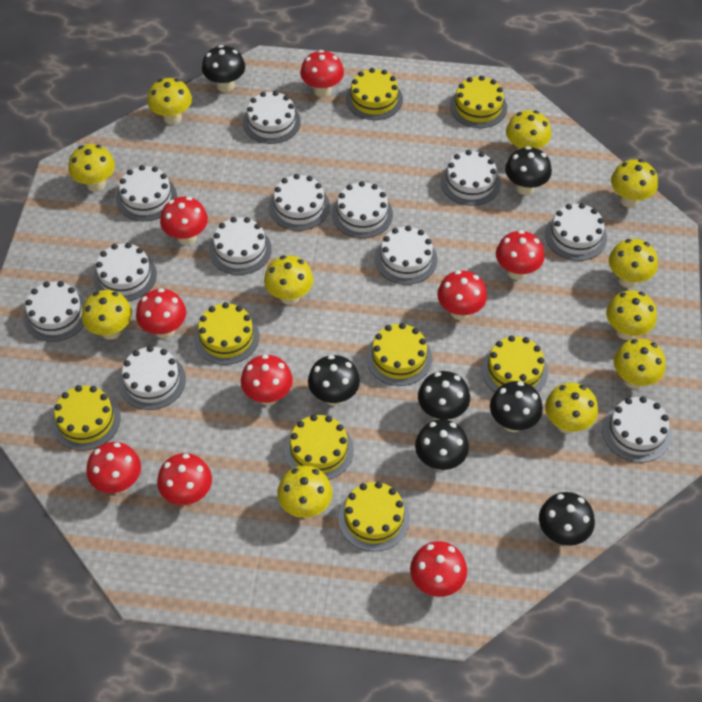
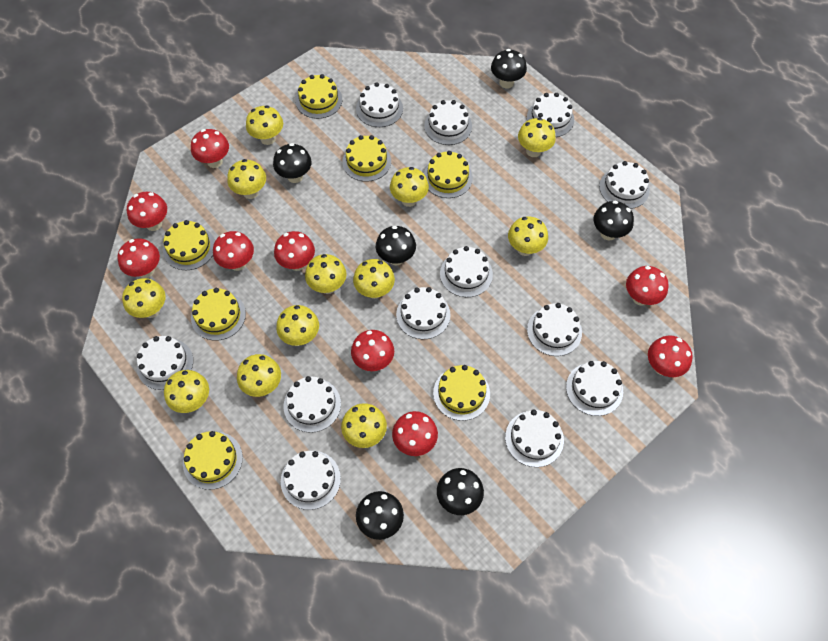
black mushroom: 7 -> 6
yellow cake: 8 -> 7
yellow mushroom: 11 -> 12

